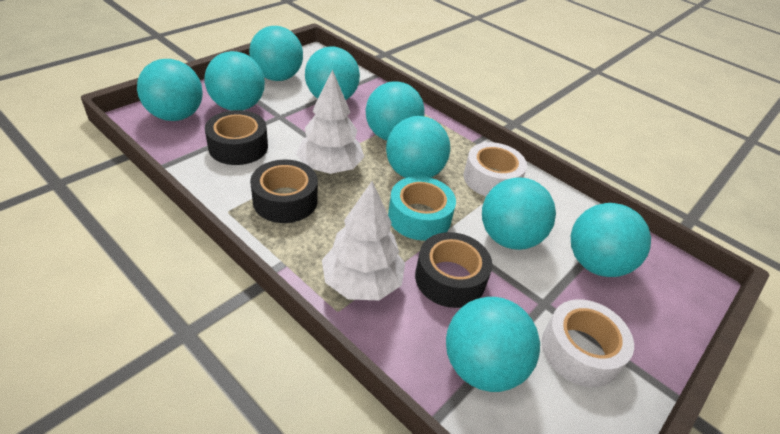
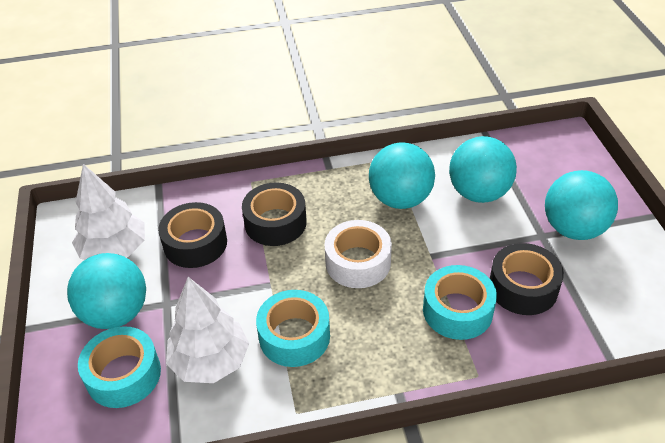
turquoise ball: 9 -> 4
turquoise tape: 1 -> 3
white tape: 2 -> 1

